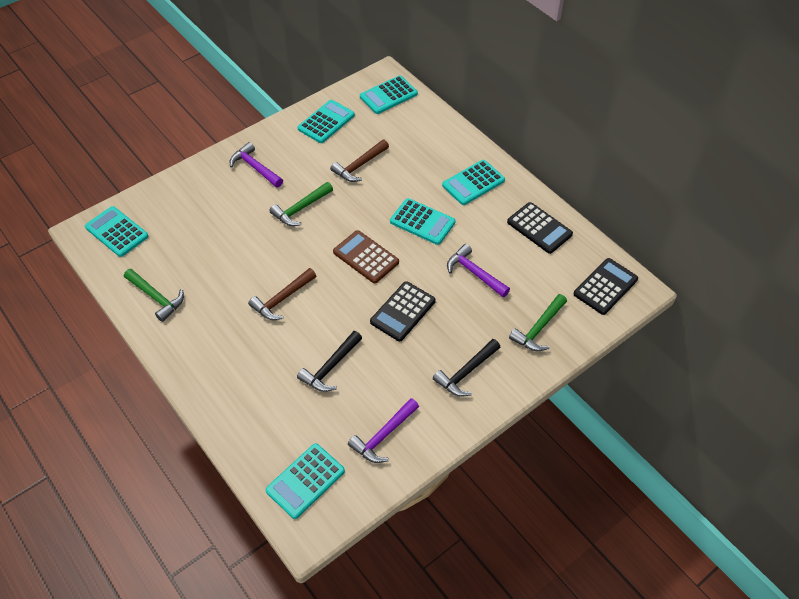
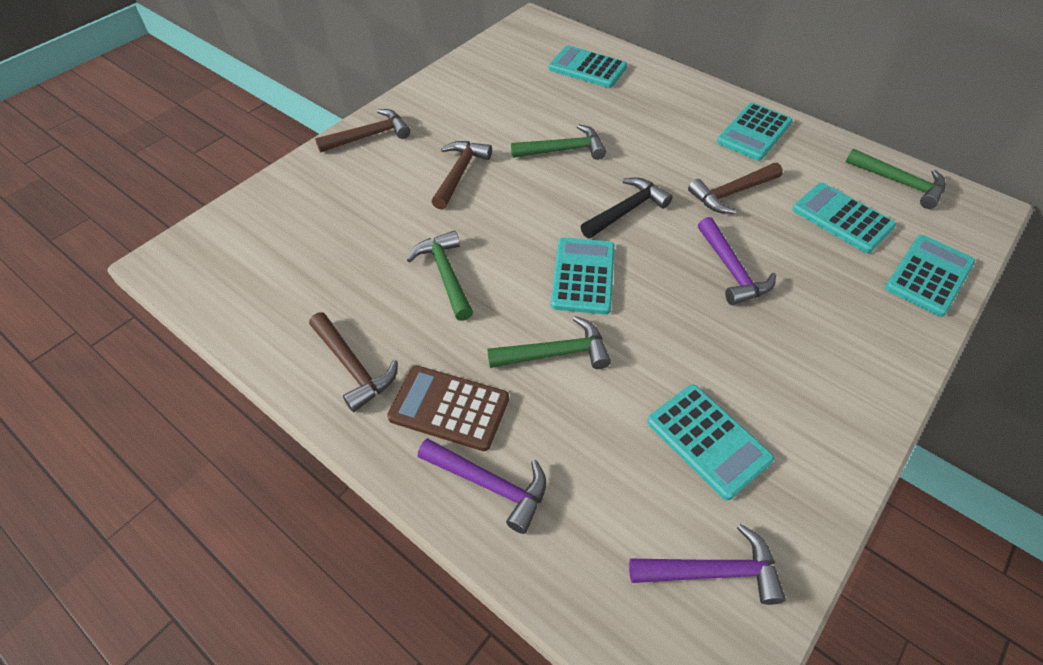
black calculator: 3 -> 0
black hammer: 2 -> 1
brown hammer: 2 -> 4
green hammer: 3 -> 4

